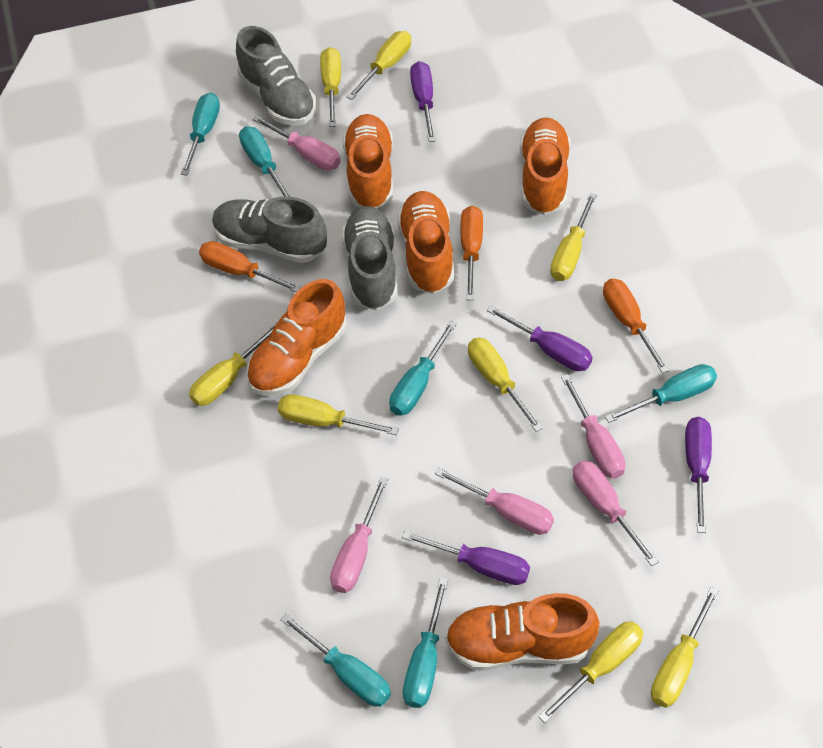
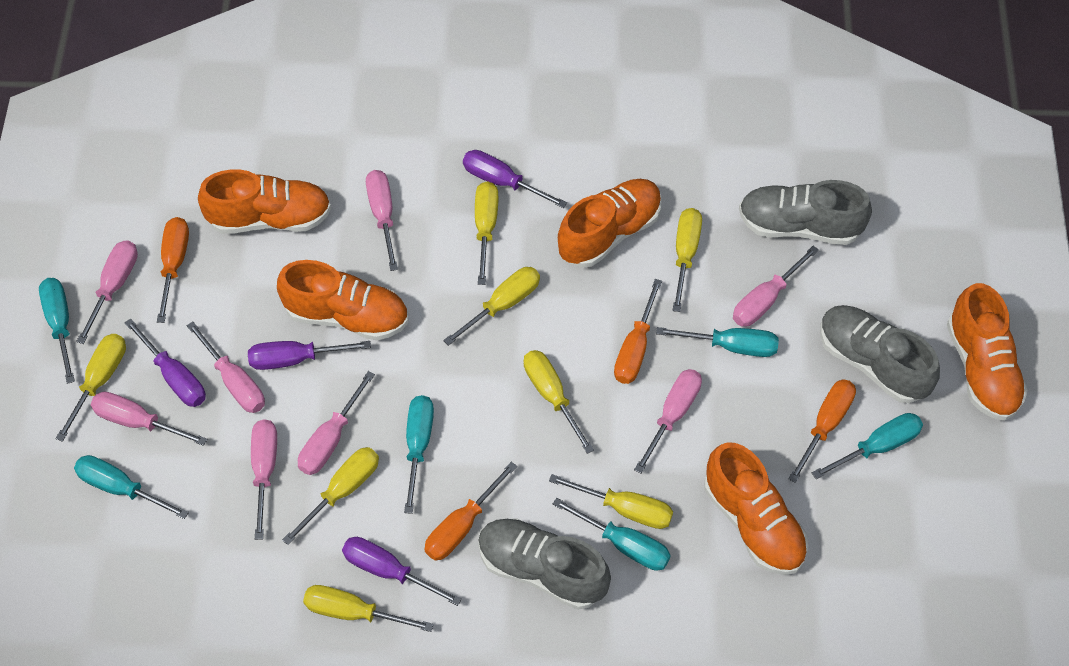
orange screwdriver: 3 -> 4
pink screwdriver: 5 -> 8

